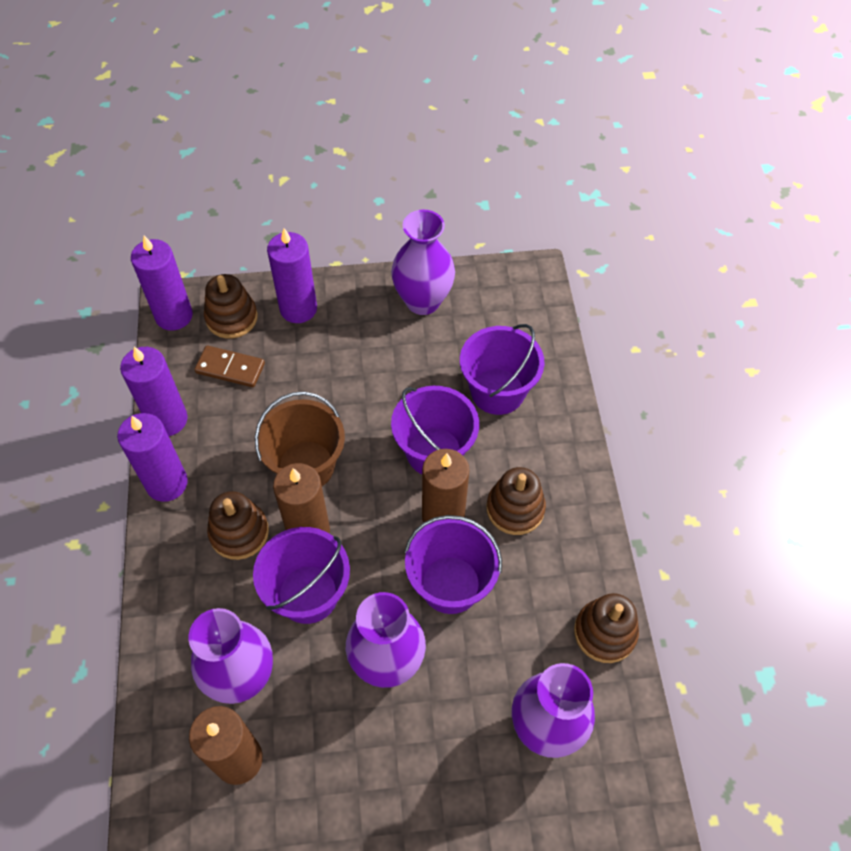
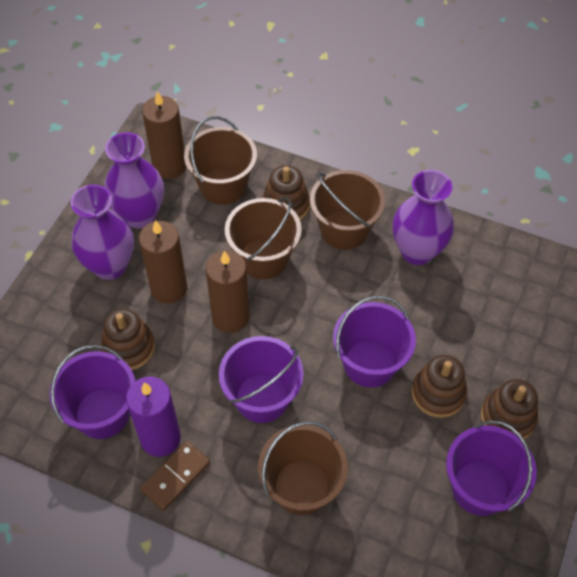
brown bucket: 1 -> 4
purple candle: 4 -> 1
purple vase: 4 -> 3

